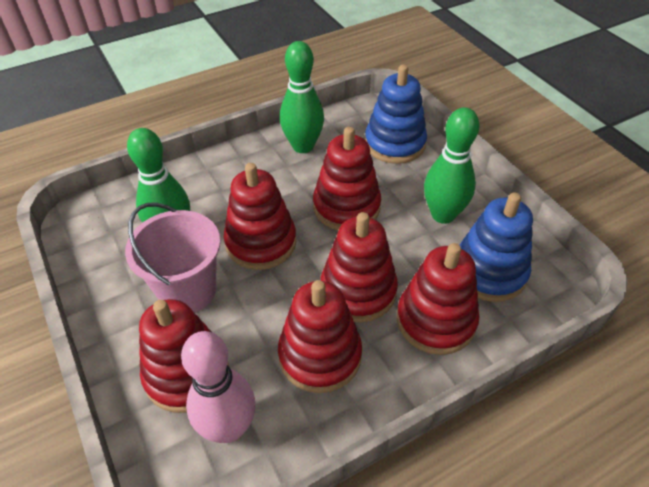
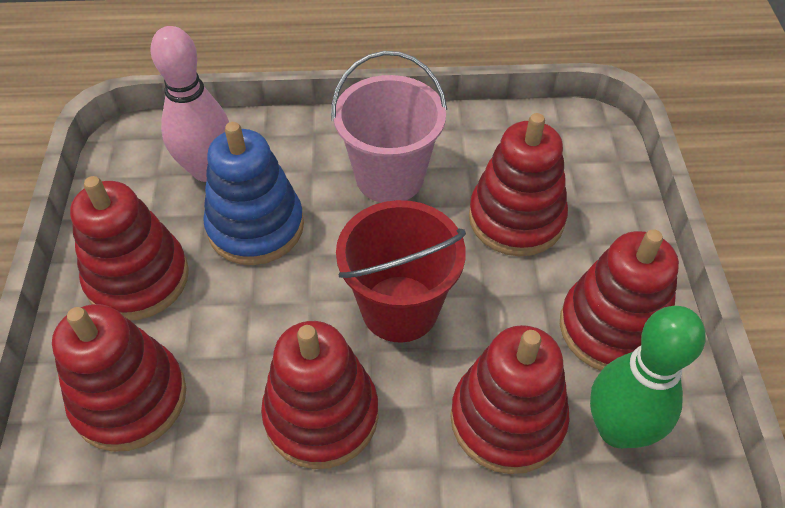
blue stacking toy: 2 -> 1
green bowling pin: 3 -> 1
red bucket: 0 -> 1

